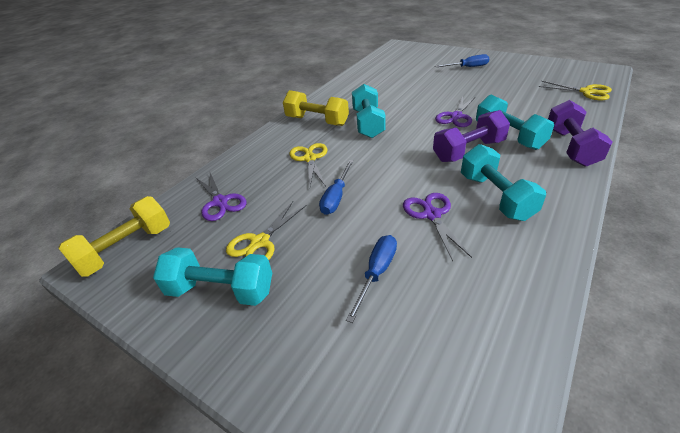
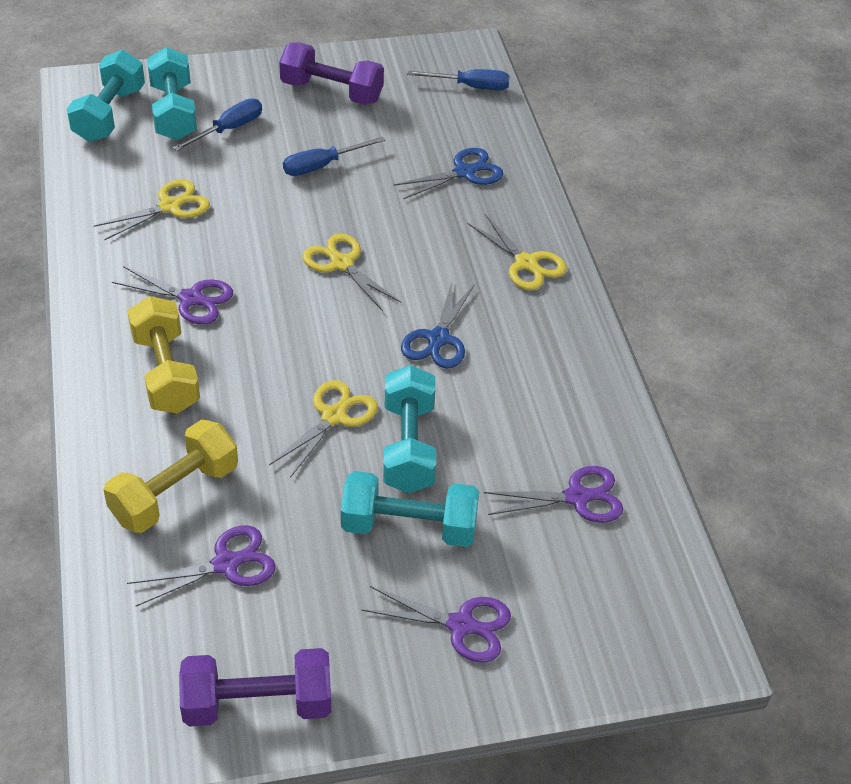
blue scissors: 0 -> 2
purple scissors: 3 -> 4
yellow scissors: 3 -> 4

